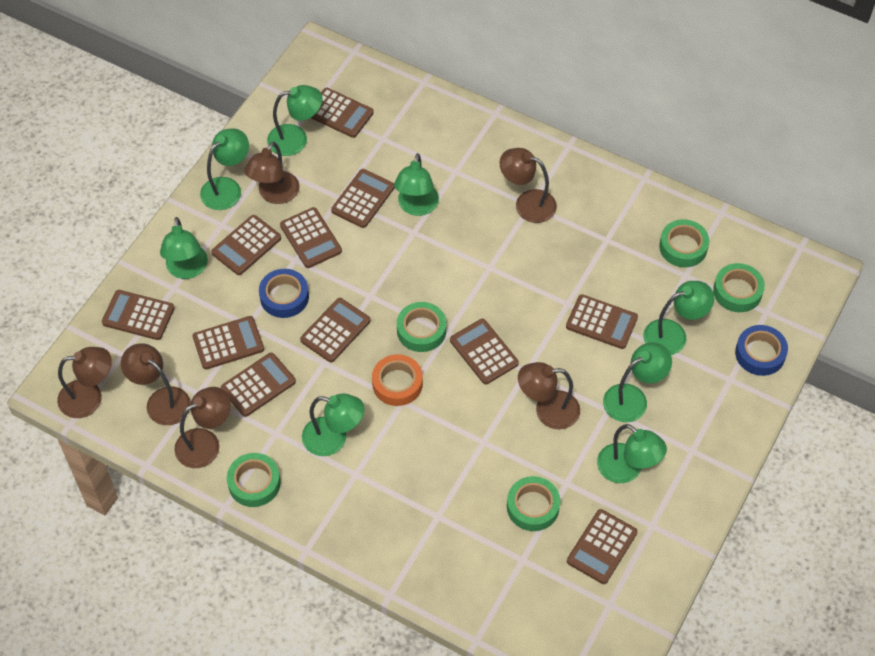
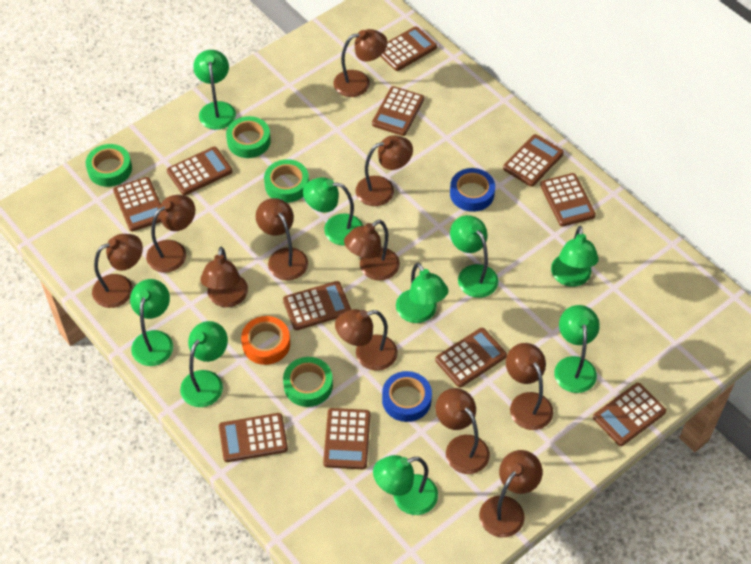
brown lamp: 6 -> 11
green lamp: 8 -> 9
green tape: 5 -> 4

